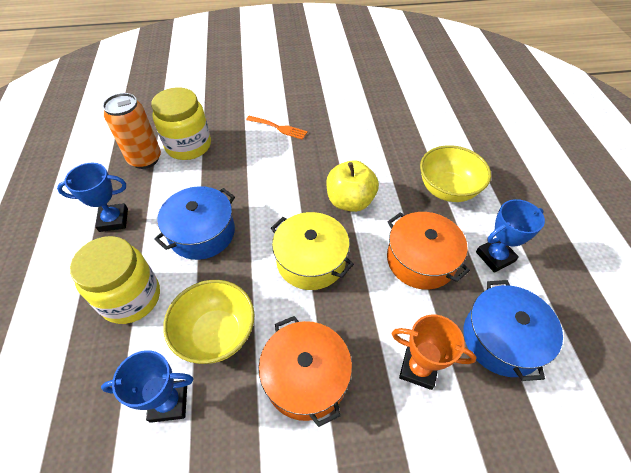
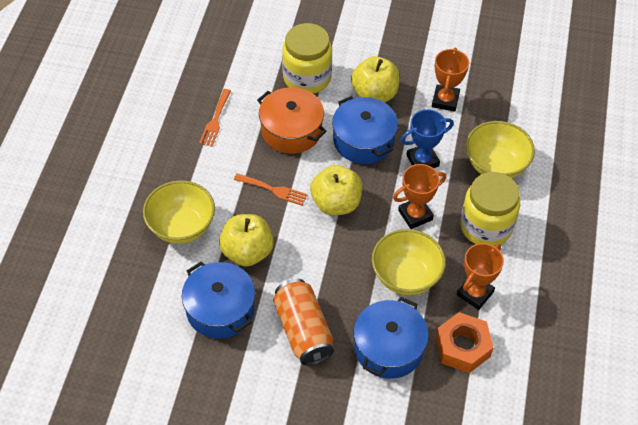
blue pot: 2 -> 3
blue trophy: 3 -> 1
orange fork: 1 -> 2
orange nut: 0 -> 1
orange pot: 2 -> 1
orange trophy: 1 -> 3
yellow apple: 1 -> 3
yellow bowl: 2 -> 3
yellow pot: 1 -> 0

